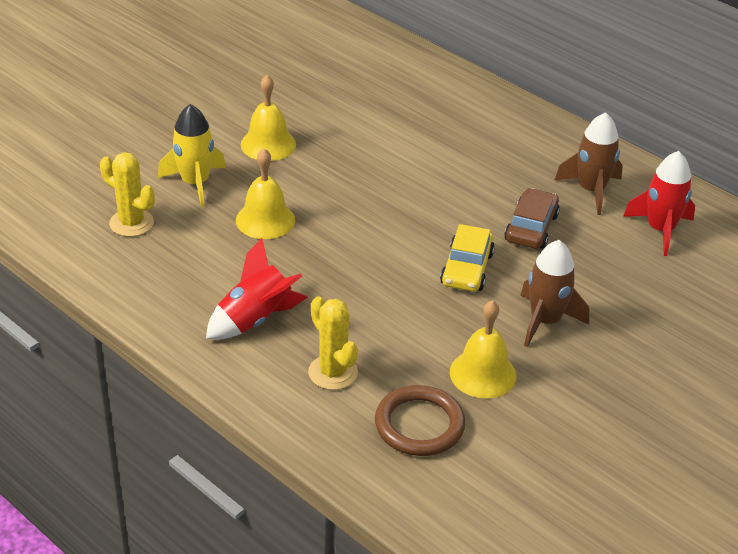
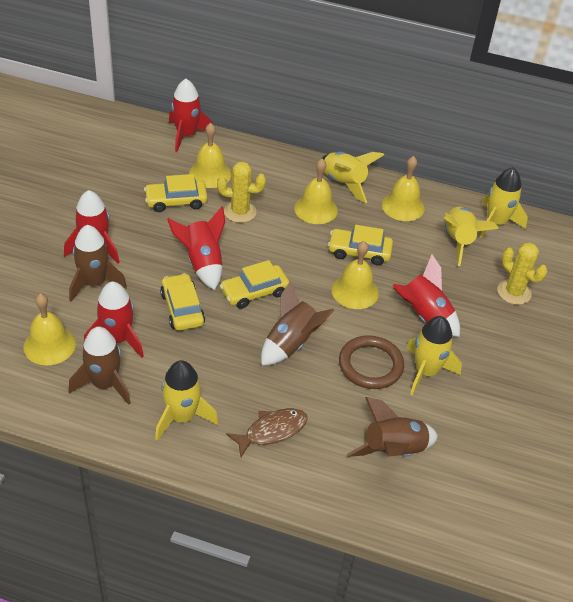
brown car: 1 -> 0
brown fish: 0 -> 1
brown rocket: 2 -> 4
red rocket: 2 -> 5
yellow bell: 3 -> 5
yellow car: 1 -> 4
yellow rocket: 1 -> 5

